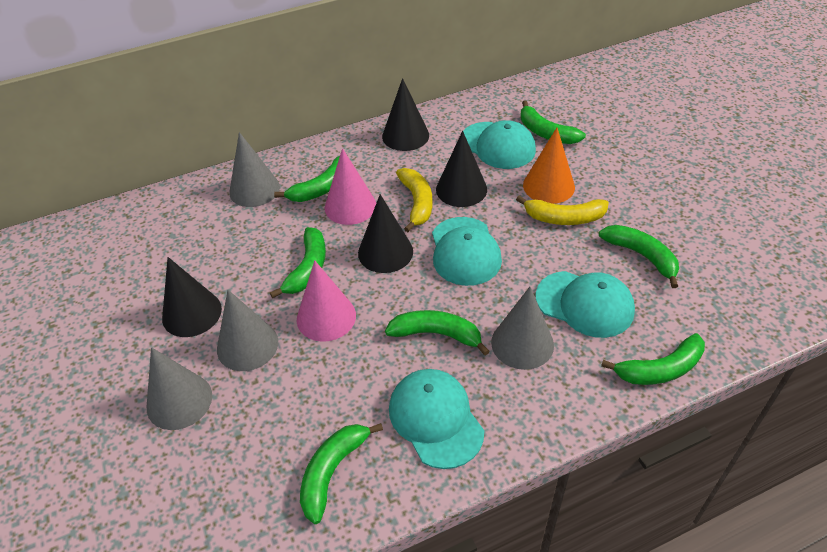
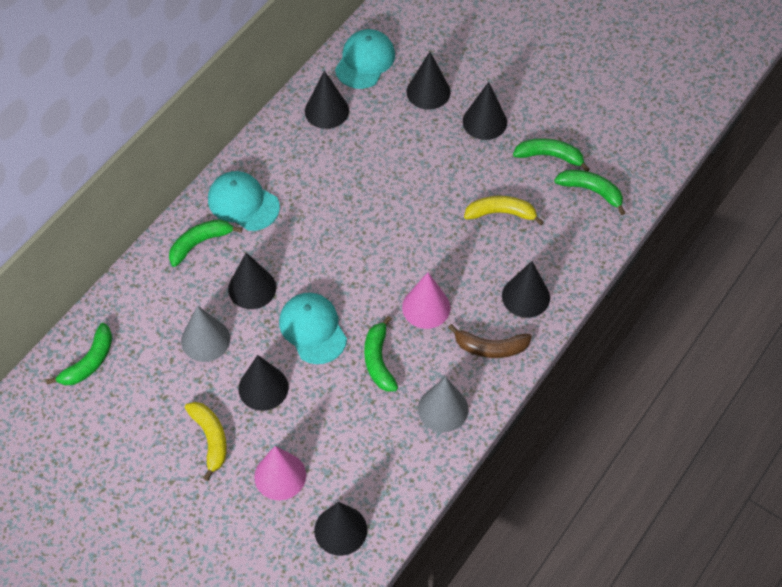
black cone: 4 -> 7
brown banana: 0 -> 1
green banana: 7 -> 5
grey cone: 4 -> 2
orange cone: 1 -> 0
turquoise cap: 4 -> 3

